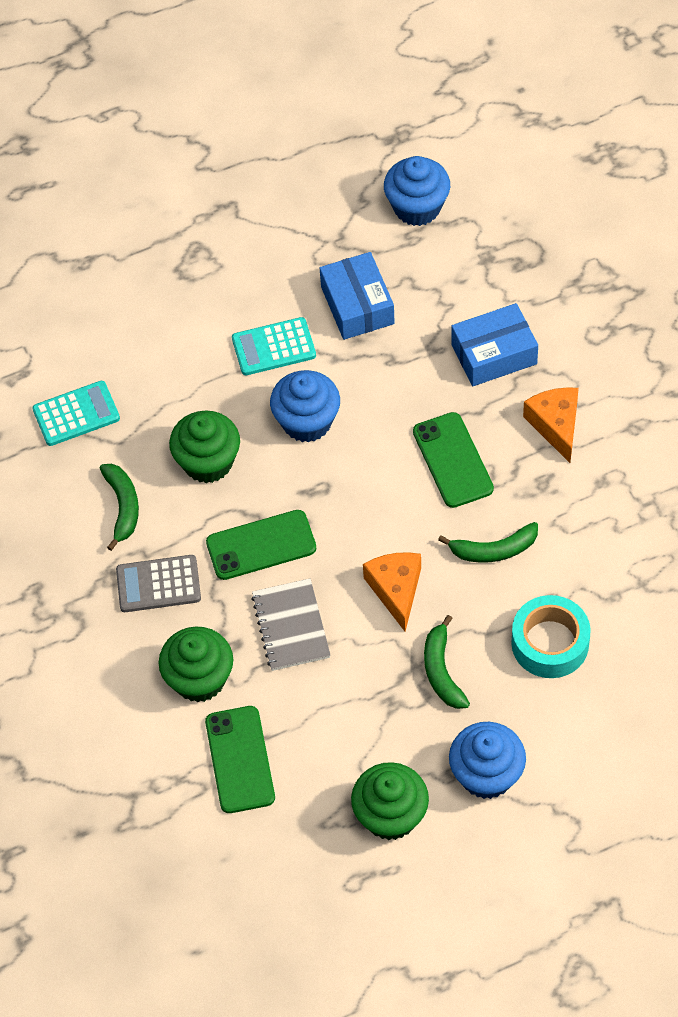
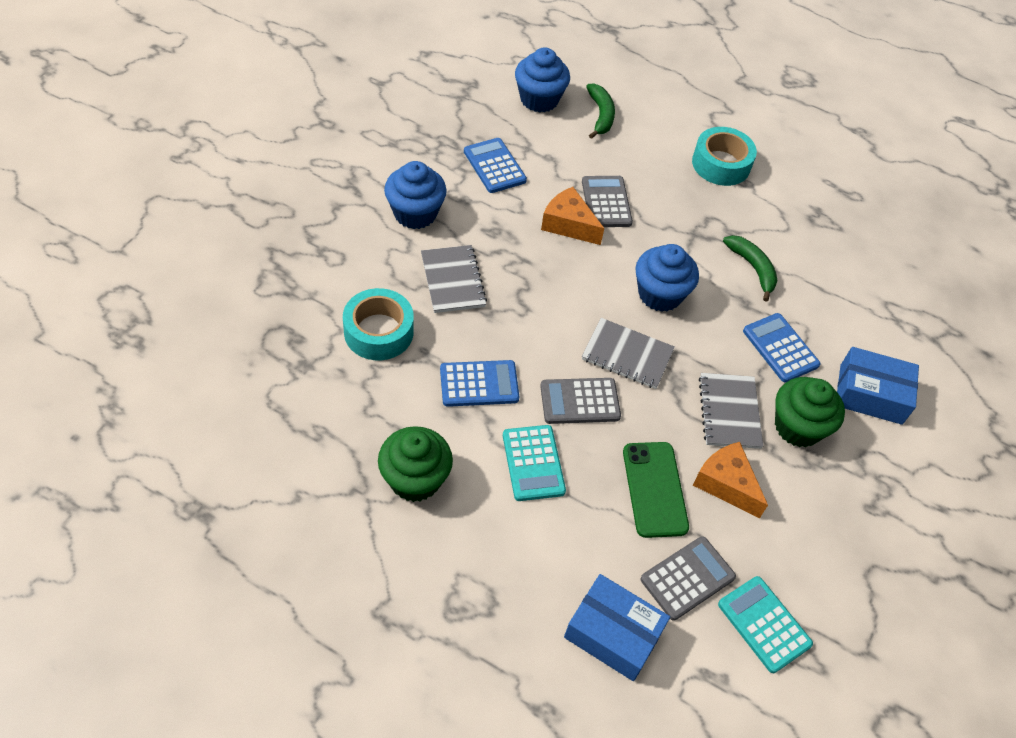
blue calculator: 0 -> 3
green banana: 3 -> 2
green cupcake: 3 -> 2
green phone: 3 -> 1
grey calculator: 1 -> 3
grey notebook: 1 -> 3
turquoise tape: 1 -> 2

